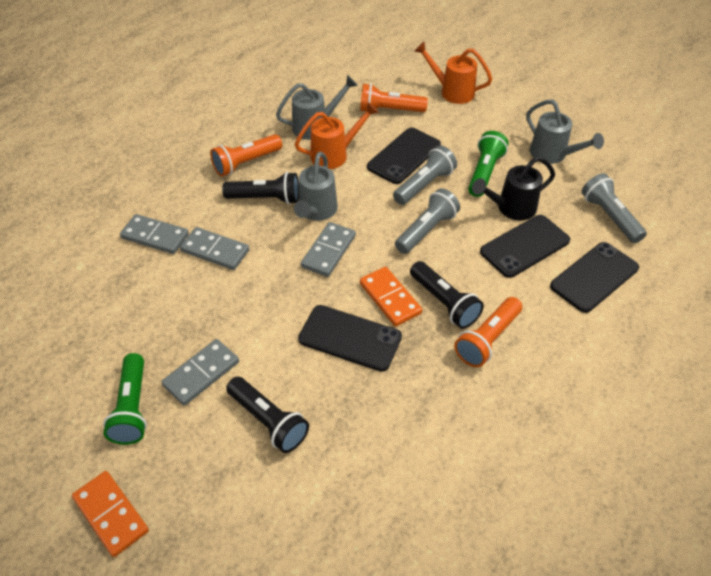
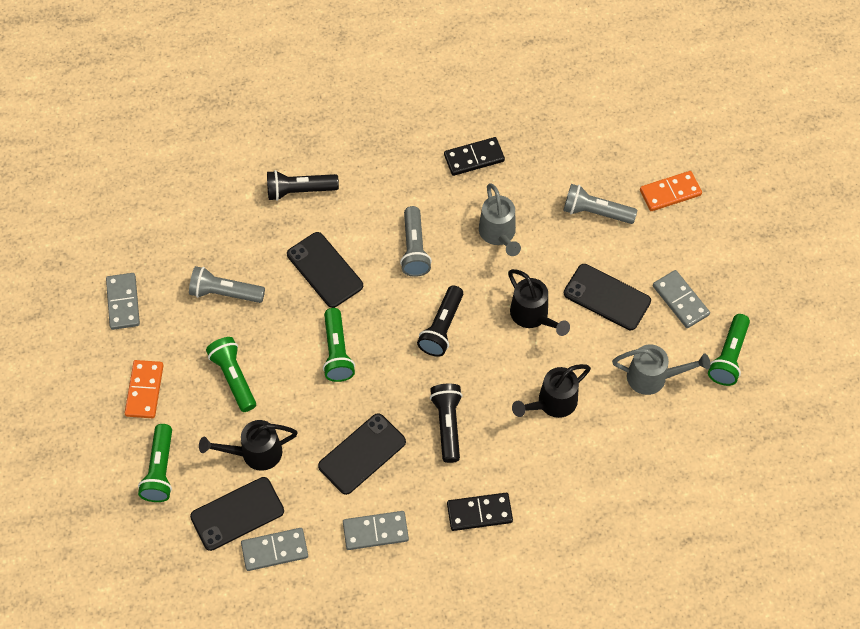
black domino: 0 -> 2
black watering can: 1 -> 3
green flashlight: 2 -> 4
grey watering can: 3 -> 2
orange flashlight: 3 -> 0
orange watering can: 2 -> 0

